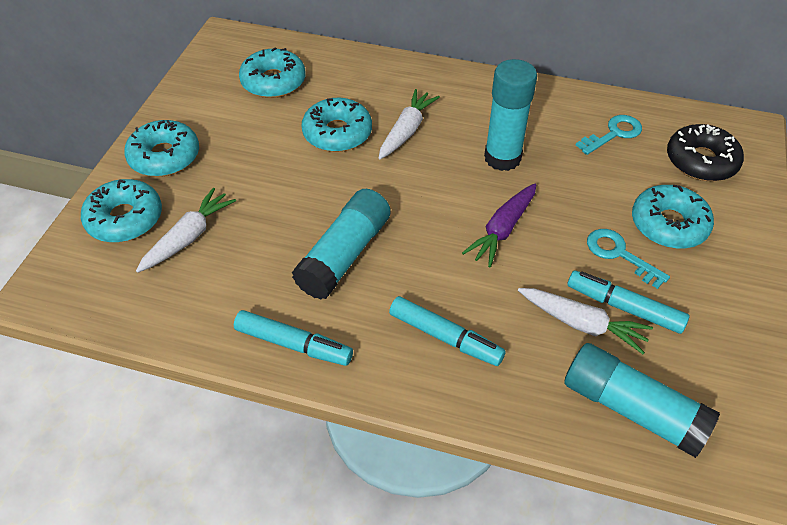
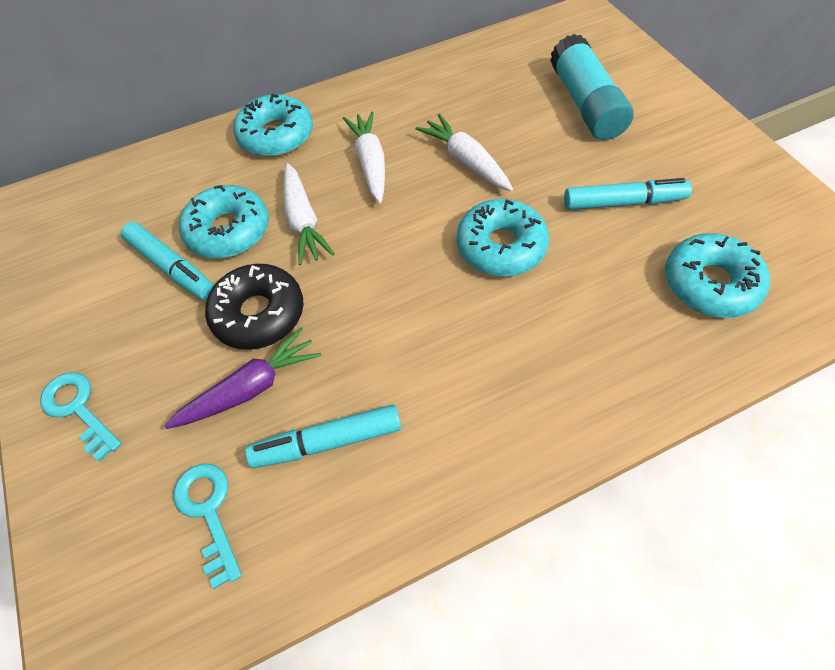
turquoise donut: 5 -> 4
turquoise glue stick: 3 -> 1

